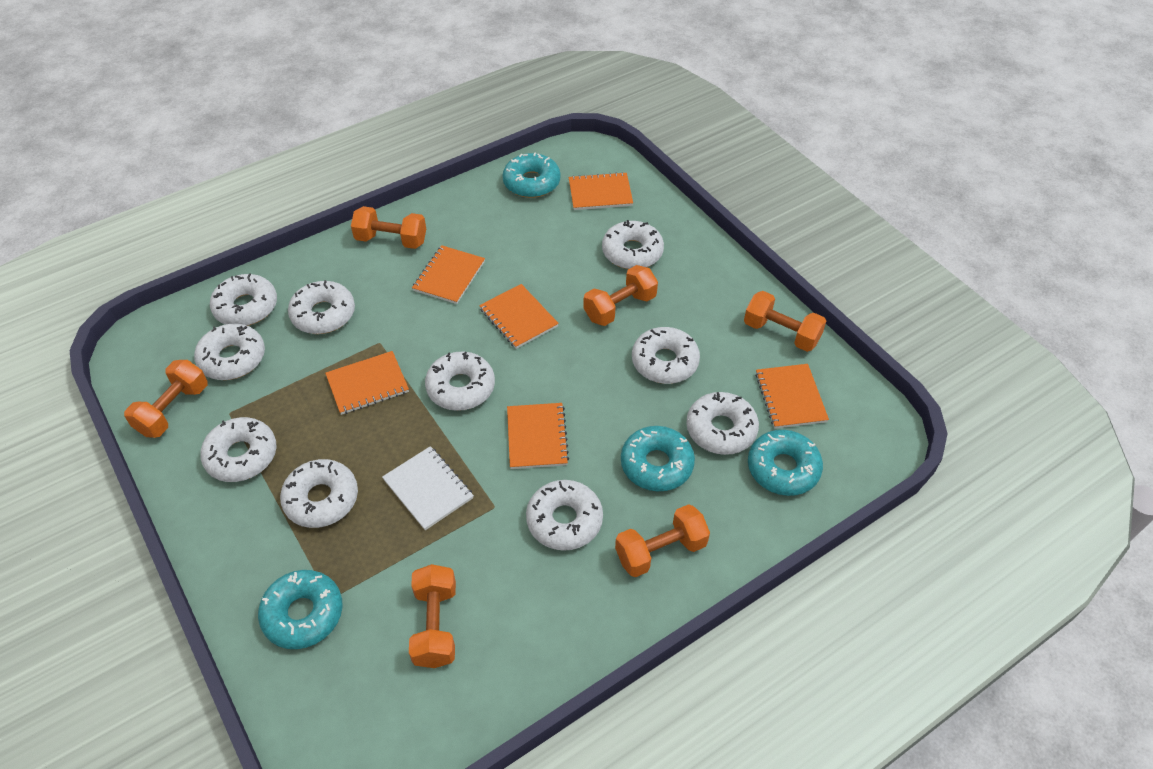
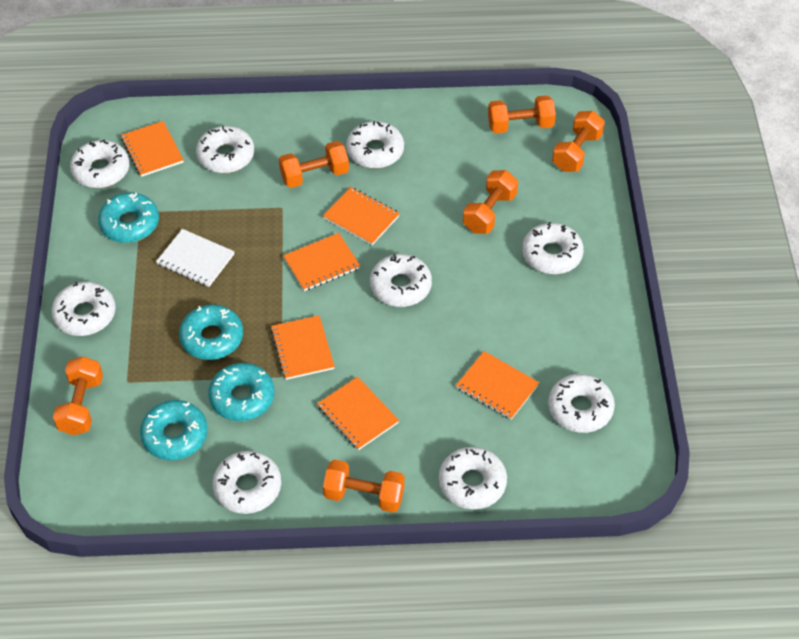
white donut: 10 -> 9

